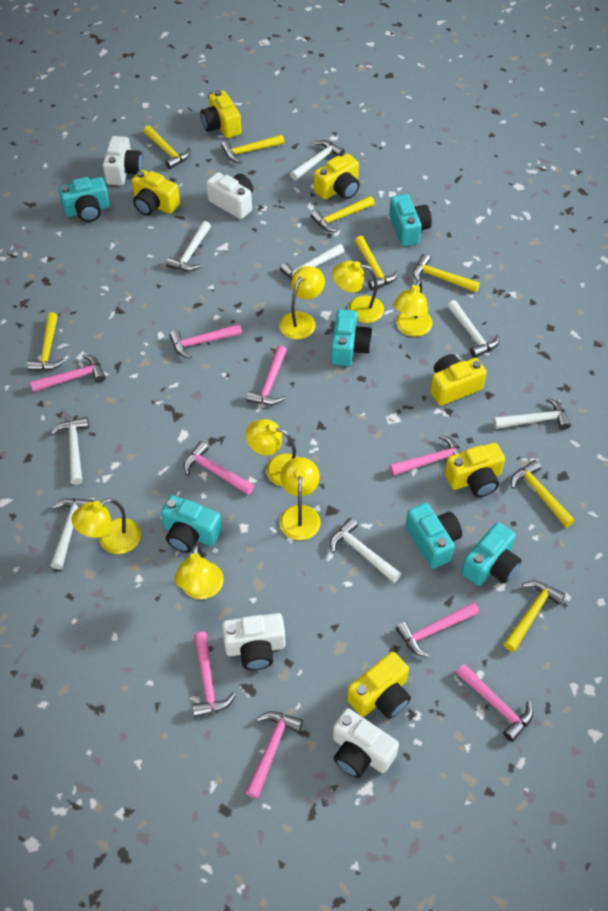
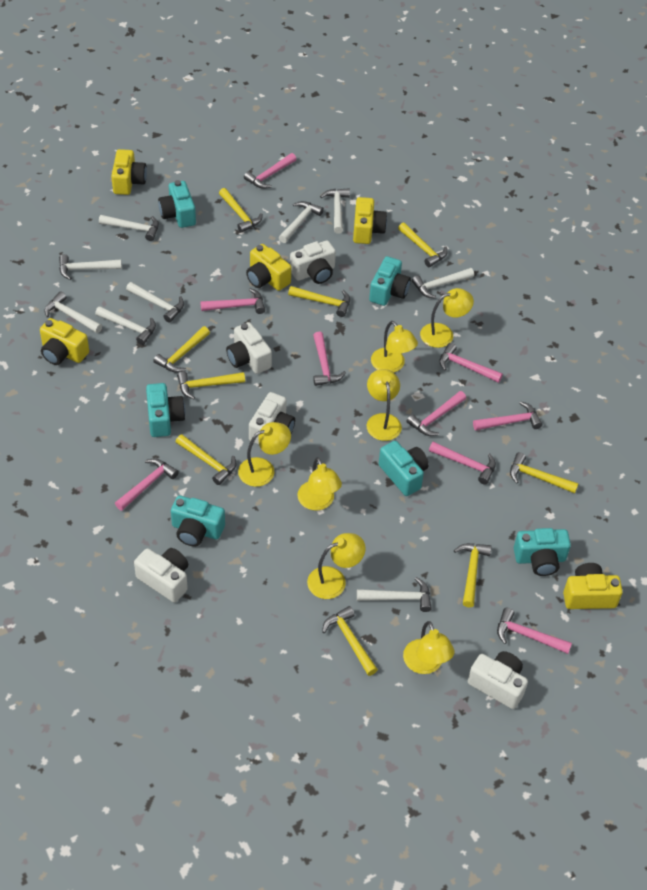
white camera: 4 -> 5
white hammer: 8 -> 9
yellow camera: 6 -> 5
yellow hammer: 8 -> 9

